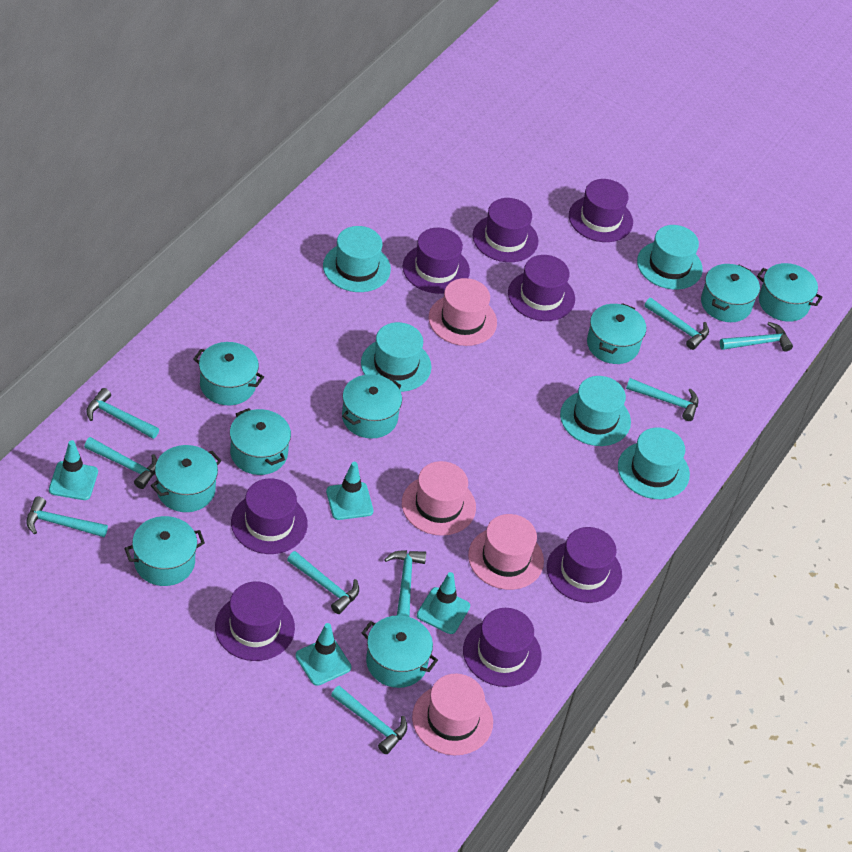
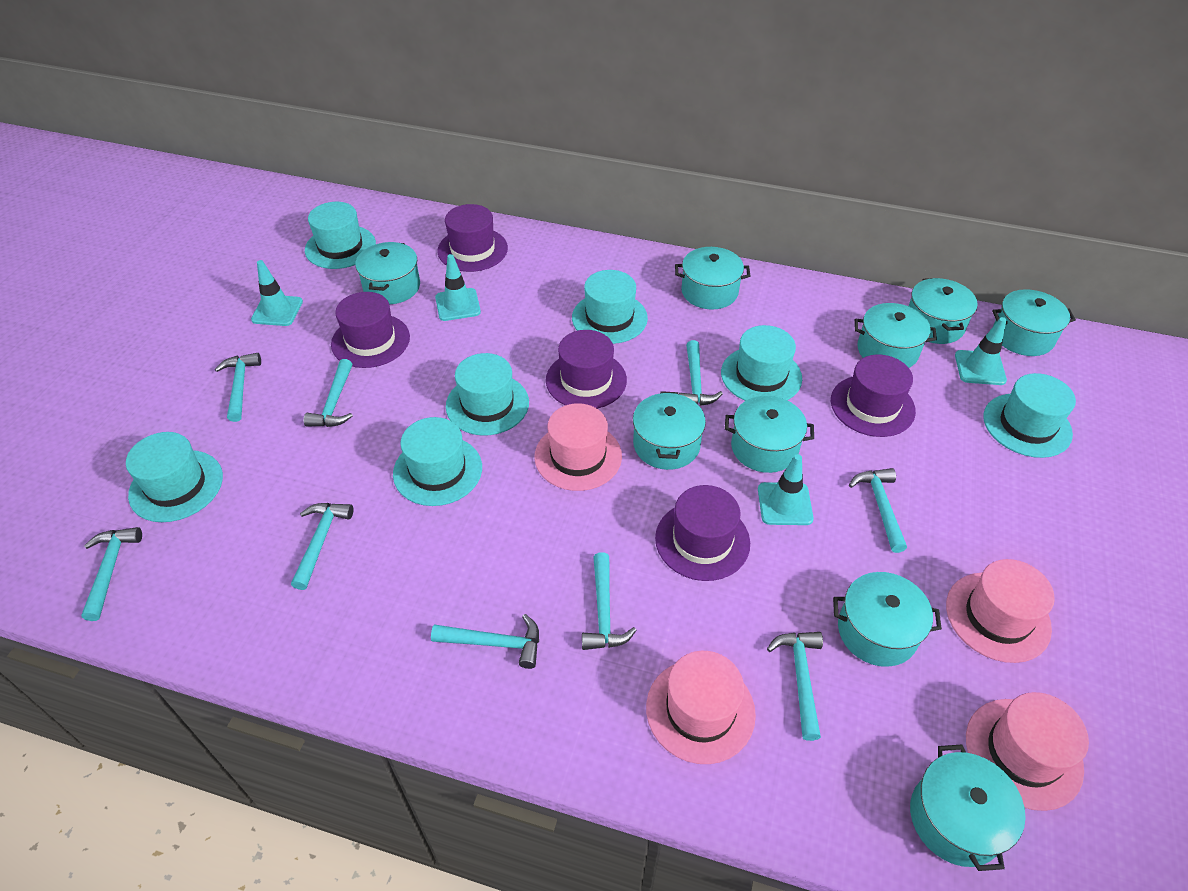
purple hat: 8 -> 5
turquoise hat: 5 -> 7

